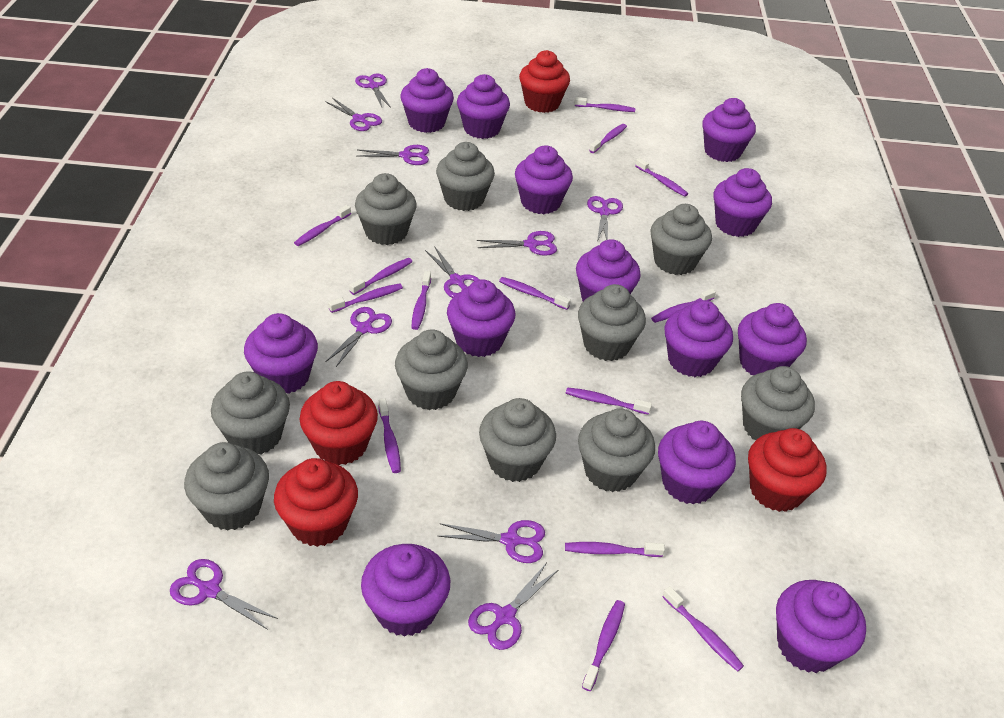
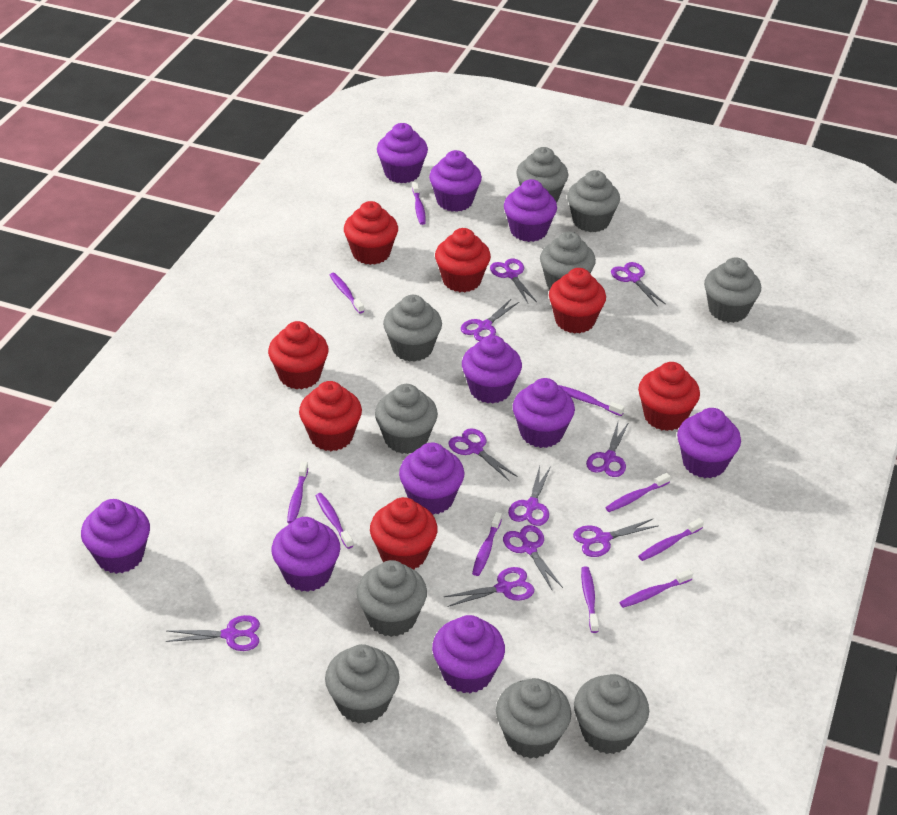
purple cupcake: 13 -> 10
purple toothbrush: 14 -> 10
red cupcake: 4 -> 7

